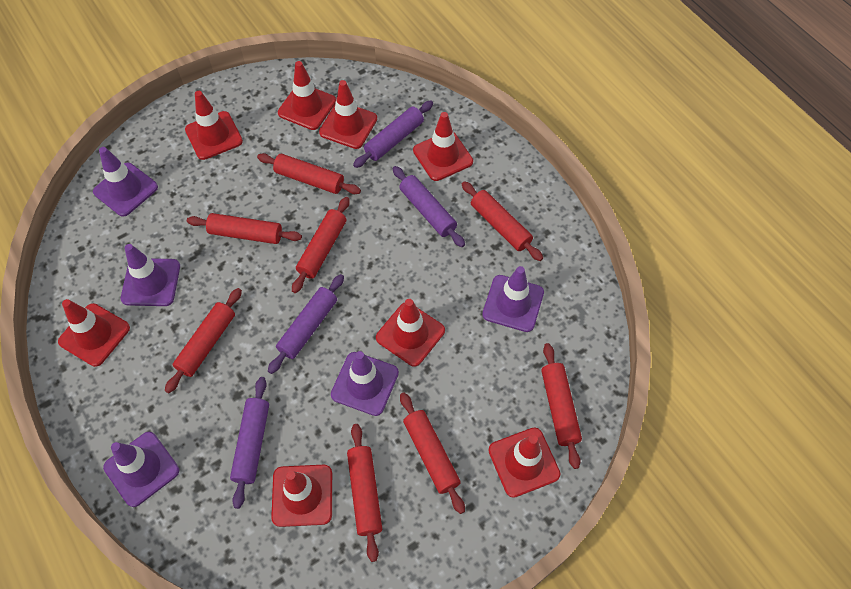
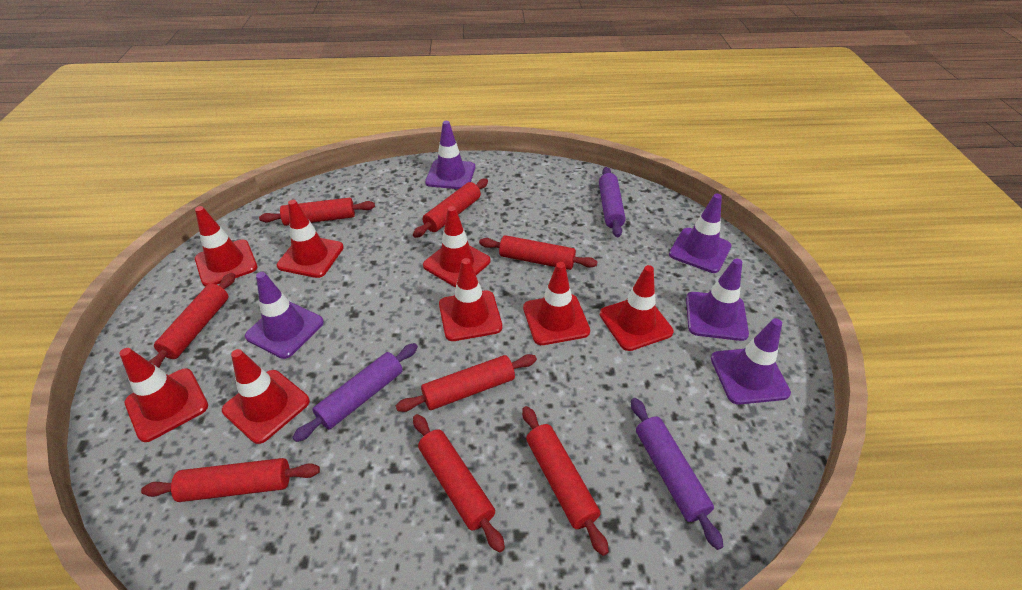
purple rolling pin: 4 -> 3

